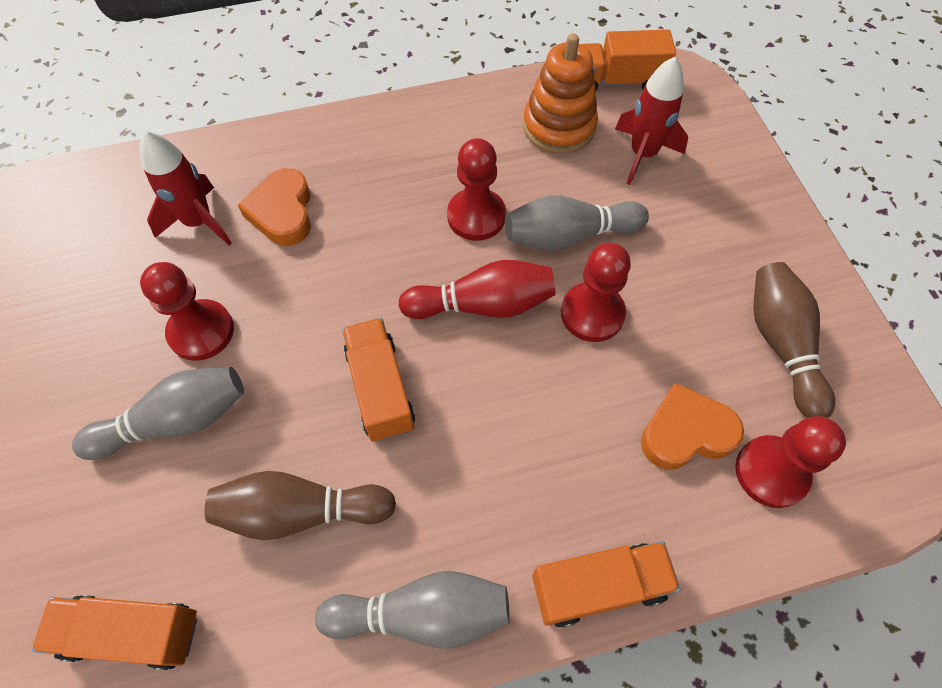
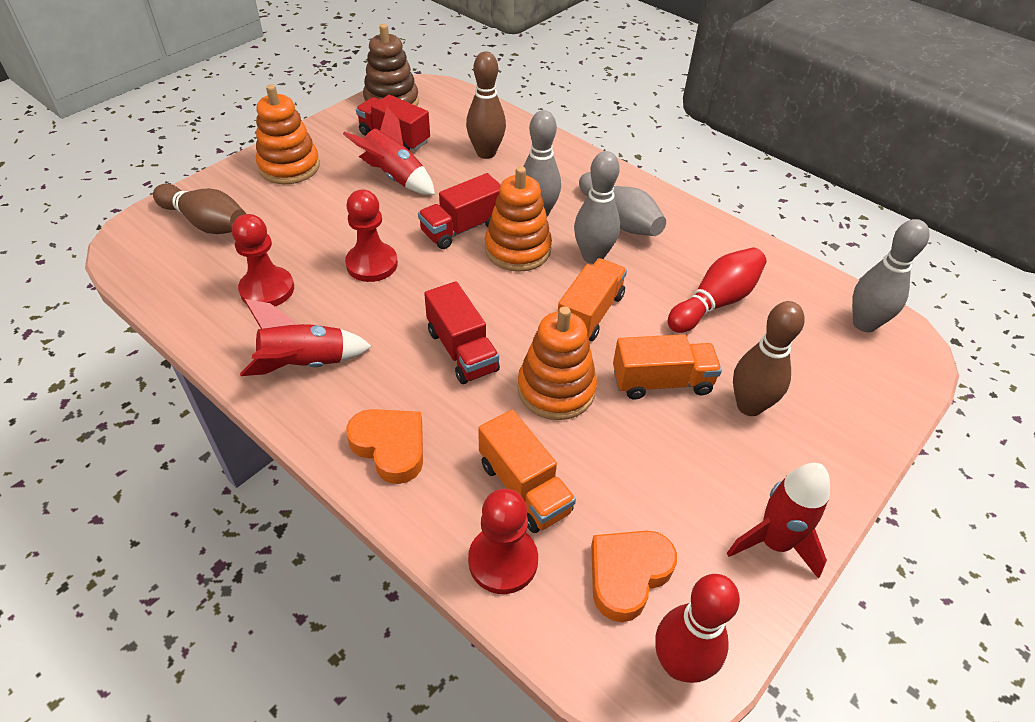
brown bowling pin: 2 -> 3
brown stacking toy: 0 -> 1
grey bowling pin: 3 -> 4
orange stacking toy: 1 -> 3
orange truck: 4 -> 3
red bowling pin: 1 -> 2
red pawn: 4 -> 3
red rocket: 2 -> 3
red truck: 0 -> 3

